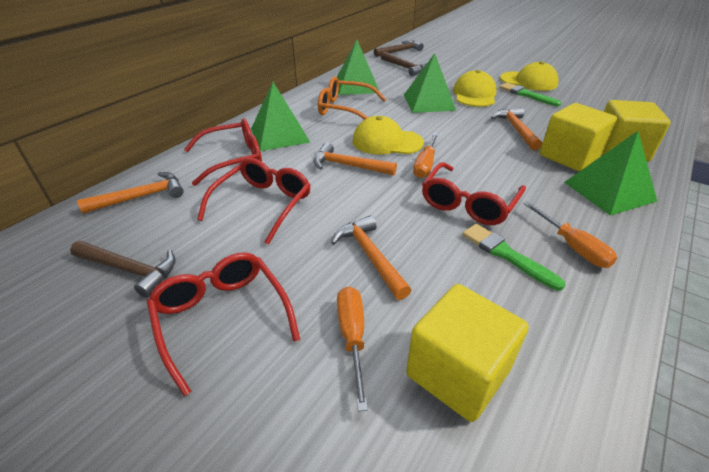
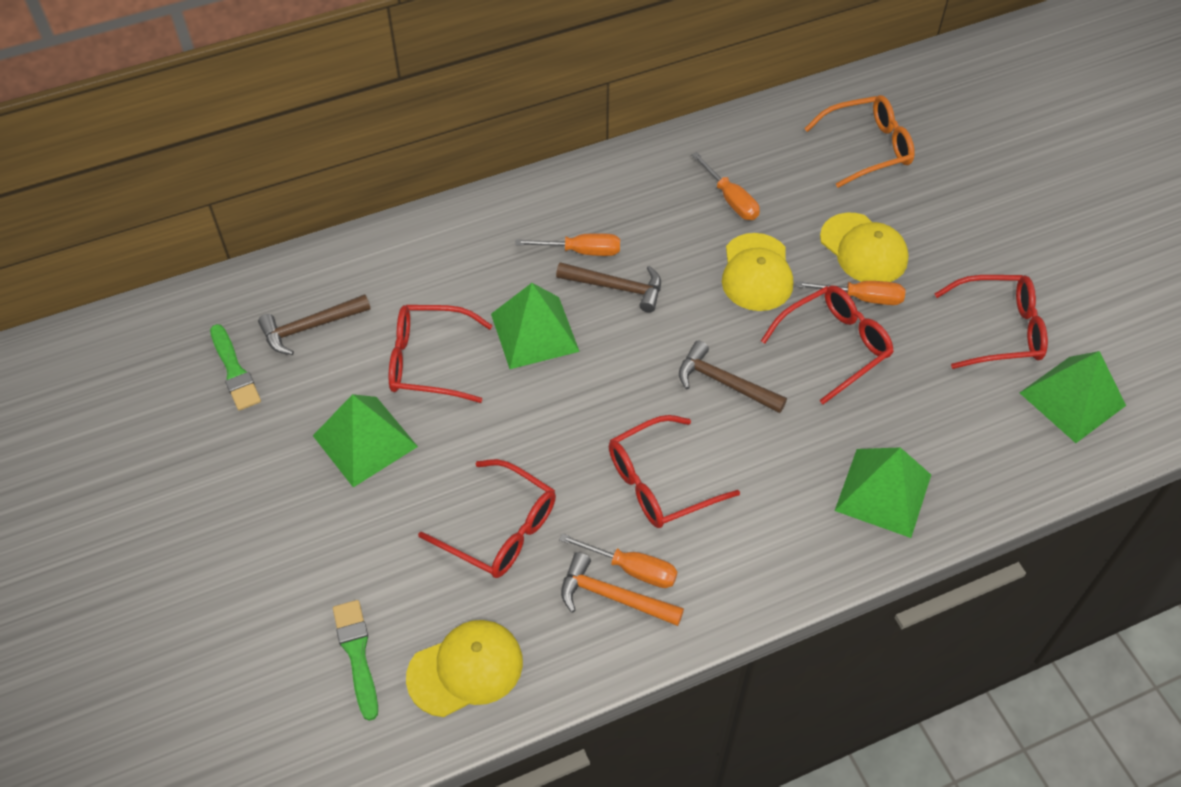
orange hammer: 4 -> 1
orange screwdriver: 3 -> 4
red glasses: 4 -> 5
yellow cube: 3 -> 0

